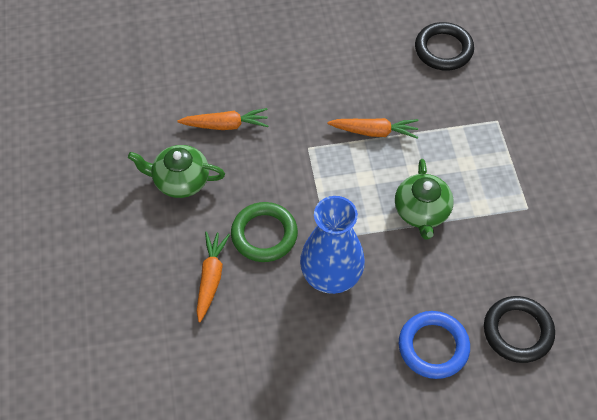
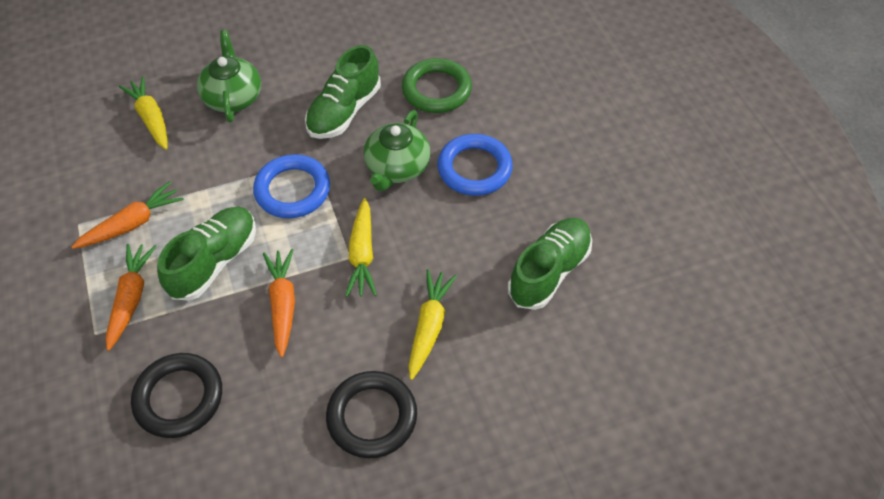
blue ring: 1 -> 2
blue vase: 1 -> 0
green shoe: 0 -> 3
yellow carrot: 0 -> 3

